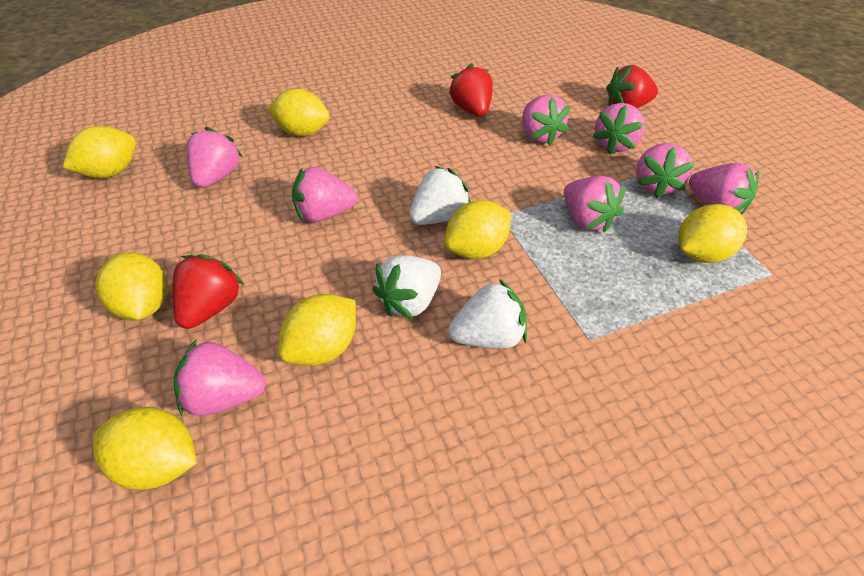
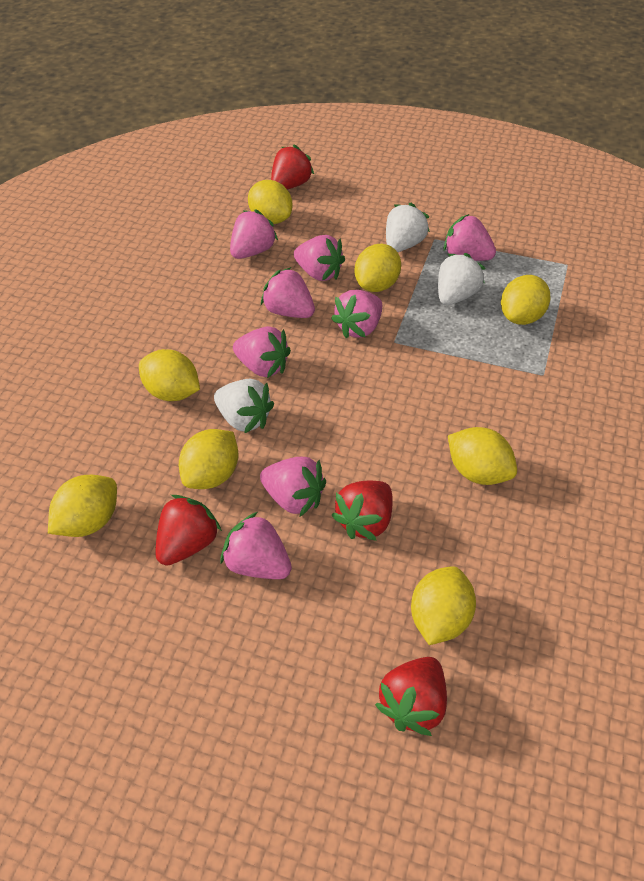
red strawberry: 3 -> 4
yellow lemon: 7 -> 8

